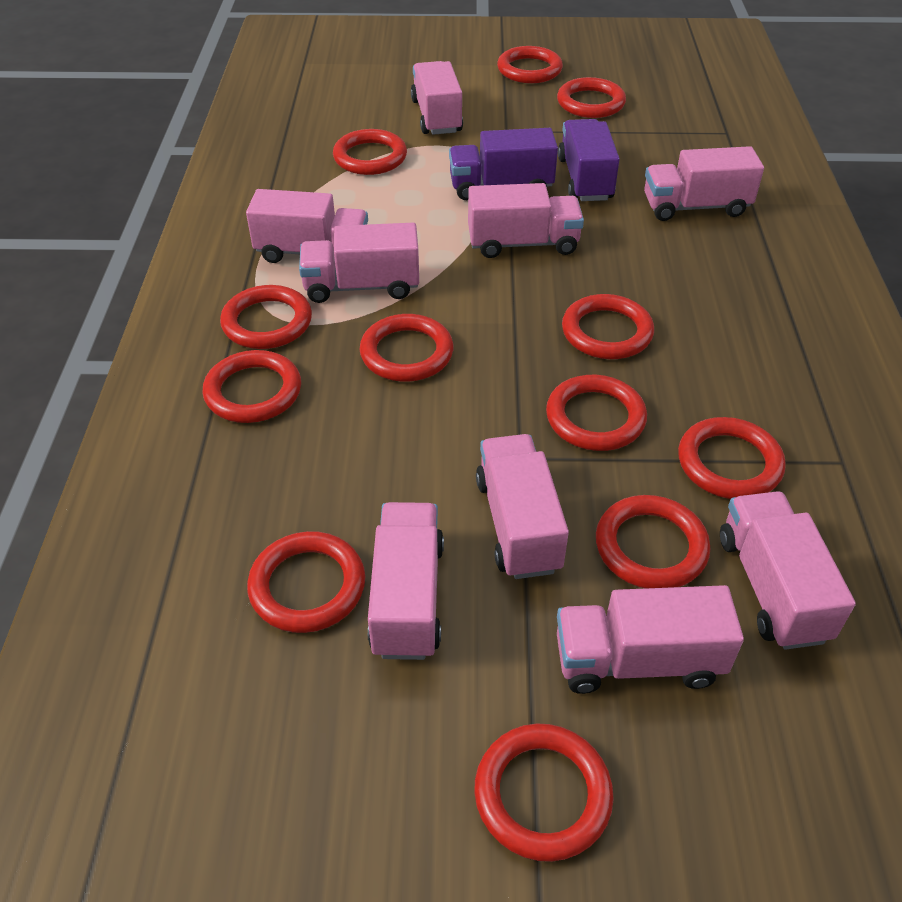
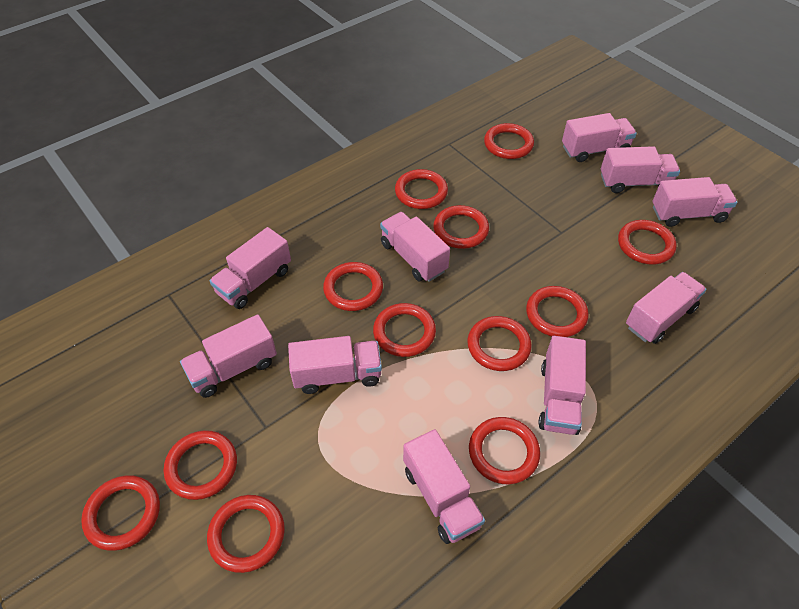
pink truck: 9 -> 10
purple truck: 2 -> 0

